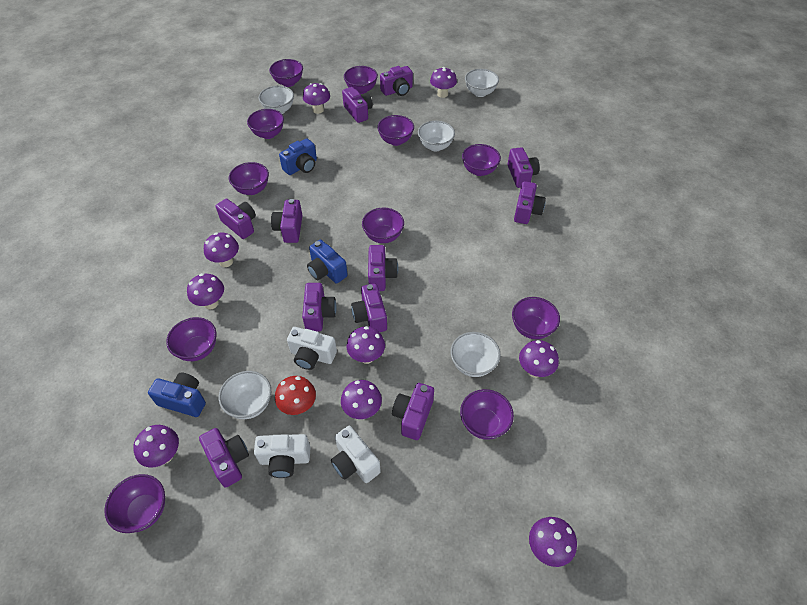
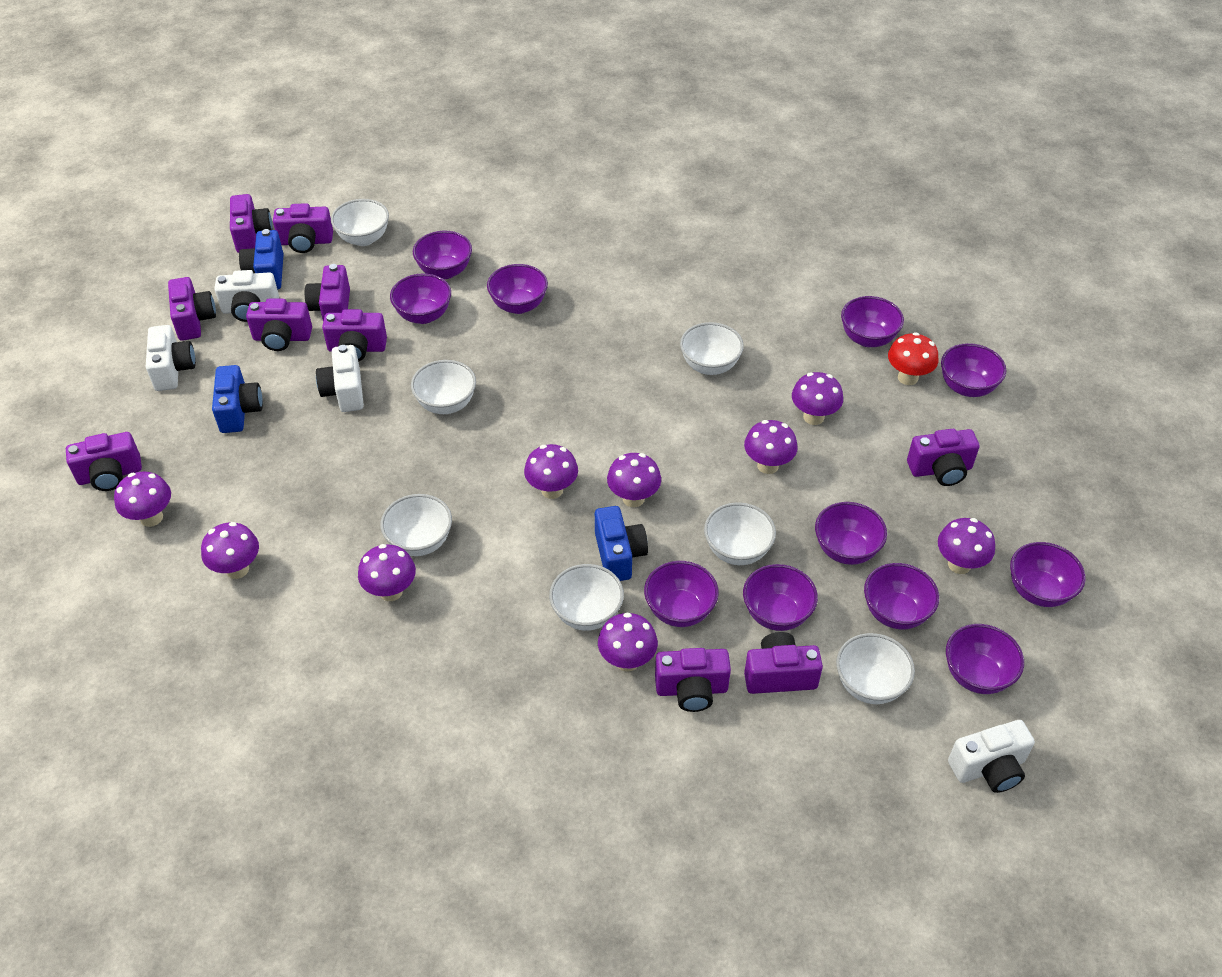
purple camera: 11 -> 10
white bowl: 5 -> 7
white camera: 3 -> 4

